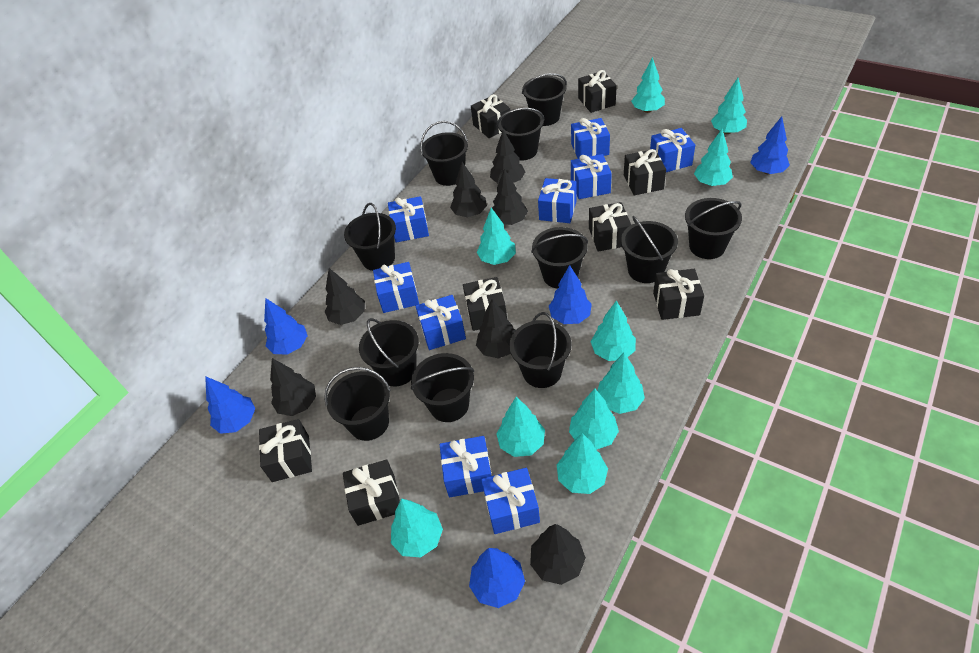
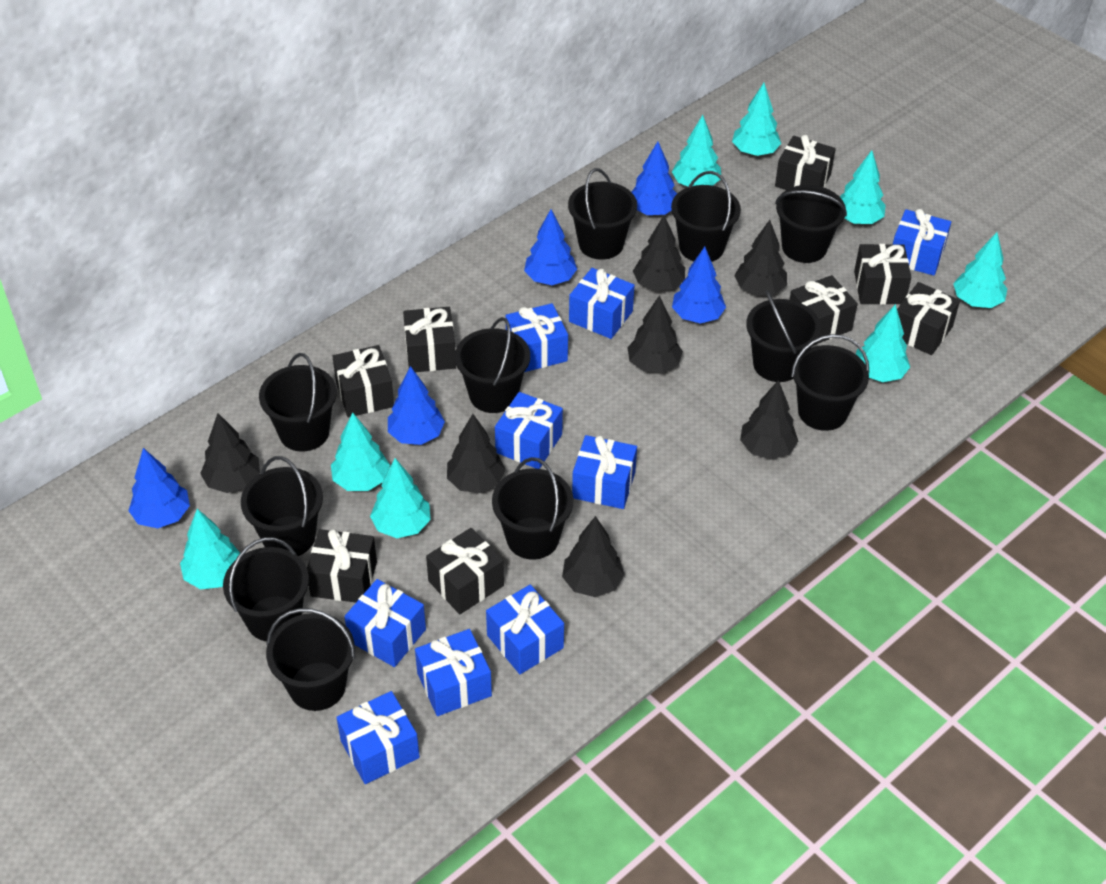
turquoise tree: 10 -> 8

